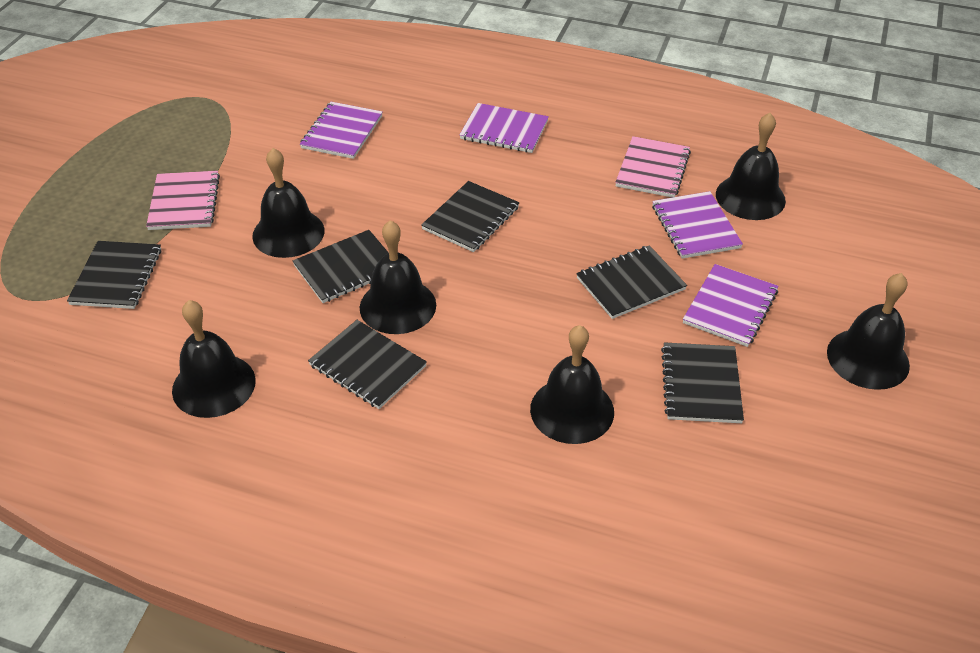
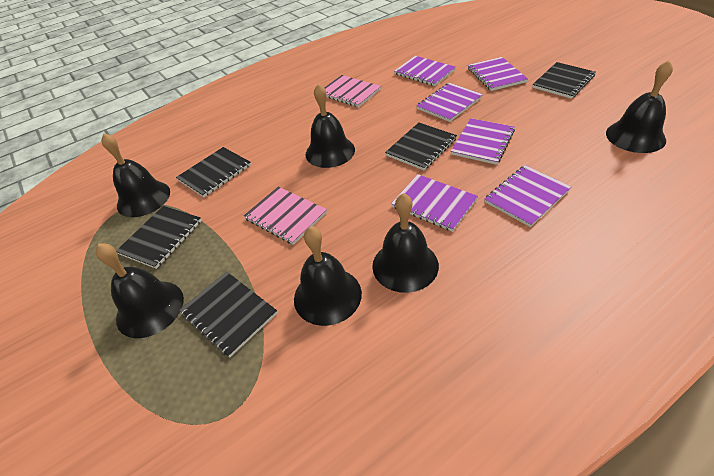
black notebook: 6 -> 5
purple notebook: 4 -> 6

